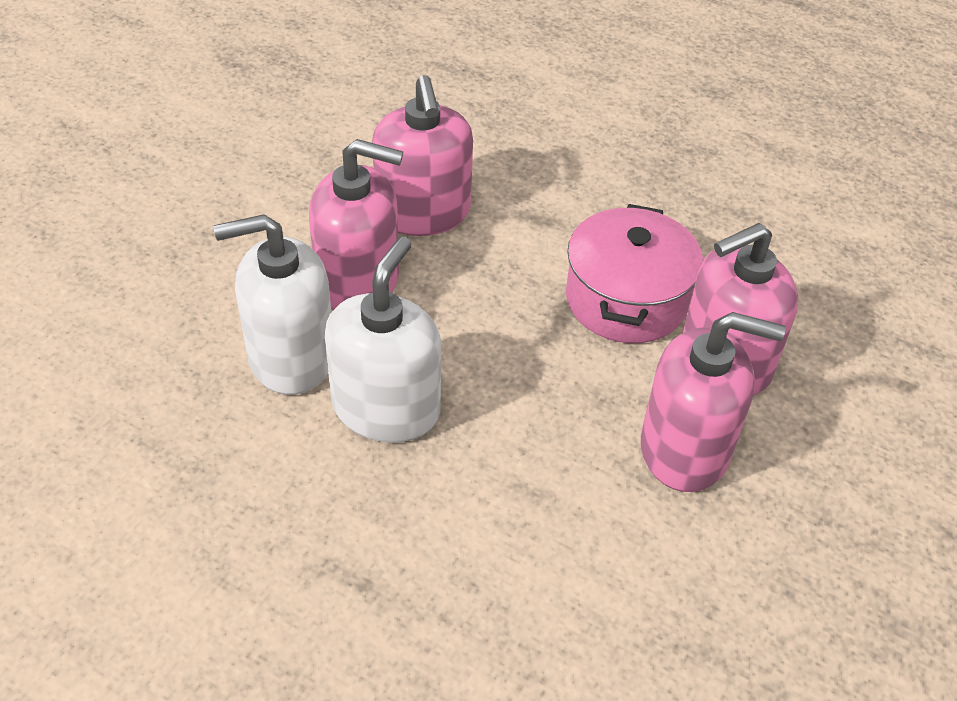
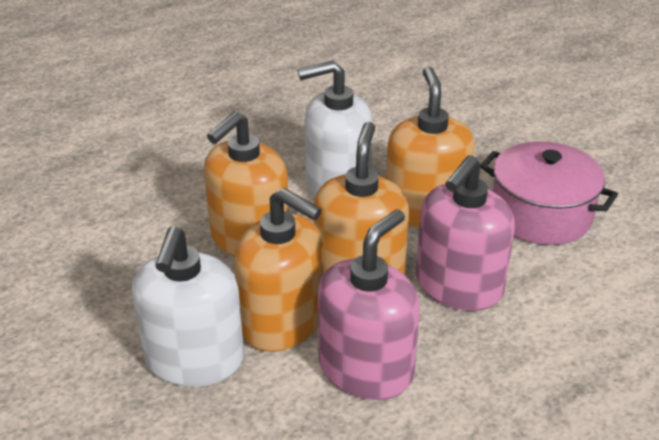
orange soap dispenser: 0 -> 4
pink soap dispenser: 4 -> 2

